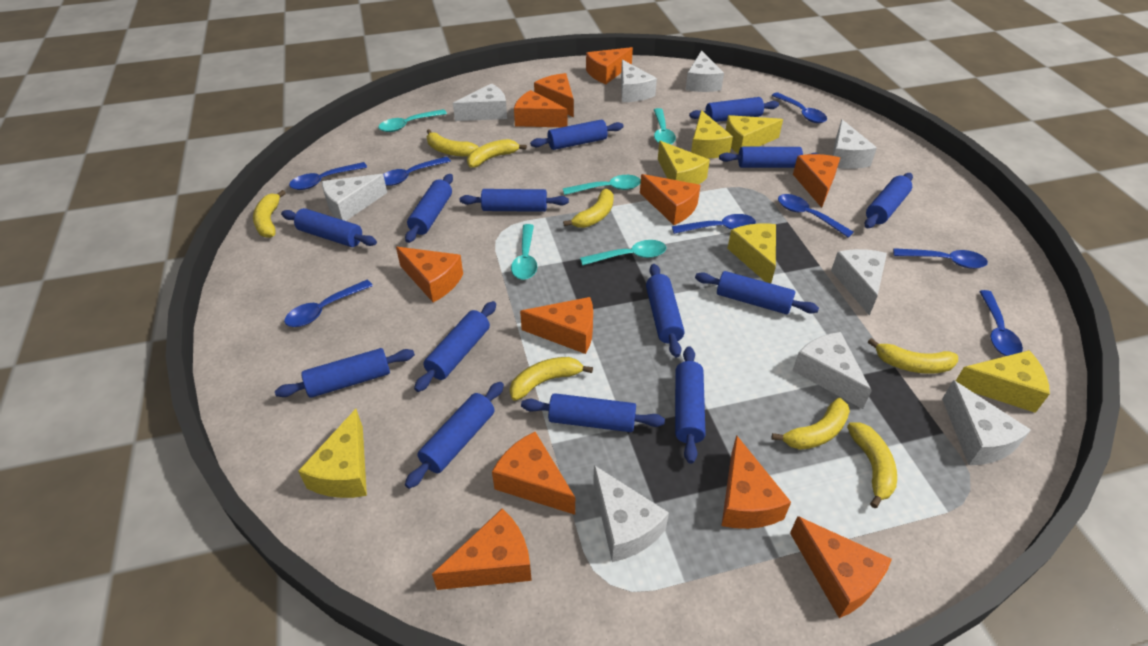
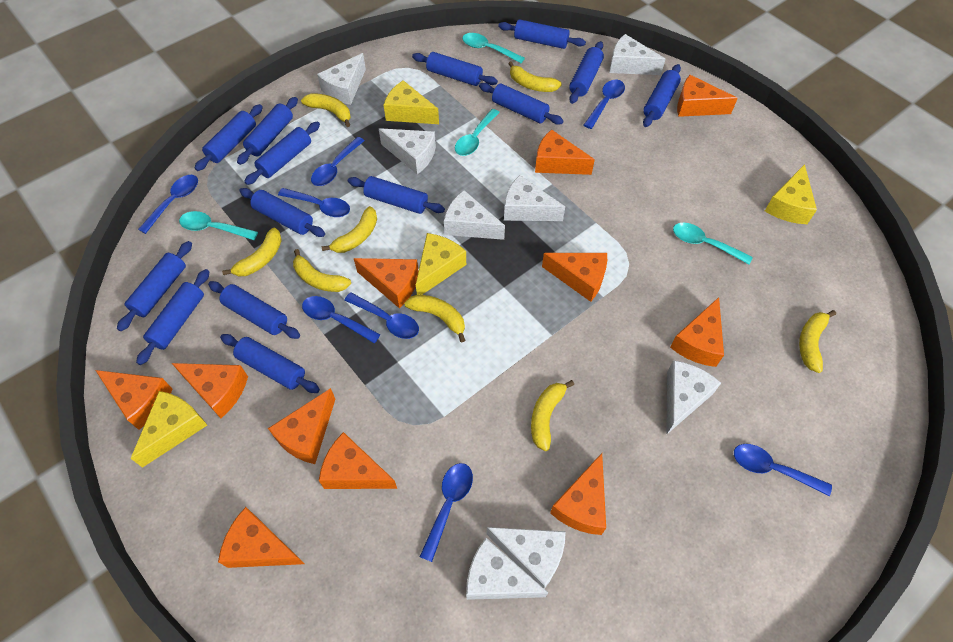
turquoise spoon: 5 -> 4
white cheese: 9 -> 8
yellow cheese: 6 -> 4

